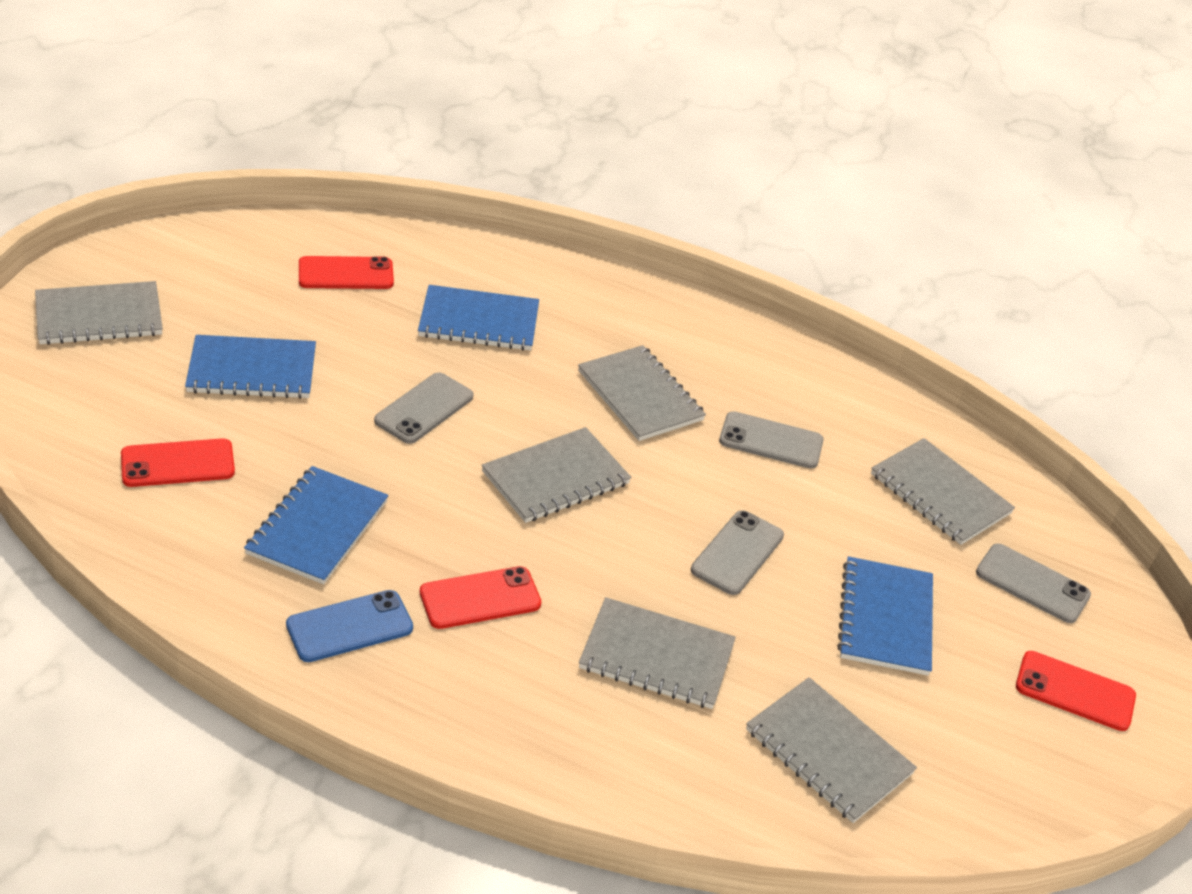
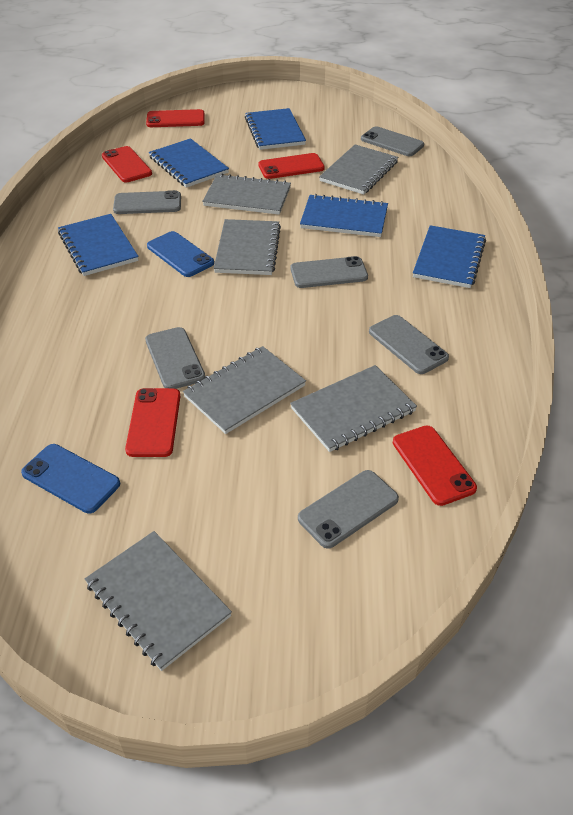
blue notebook: 4 -> 5
blue phone: 1 -> 2
grey phone: 4 -> 6
red phone: 4 -> 5

